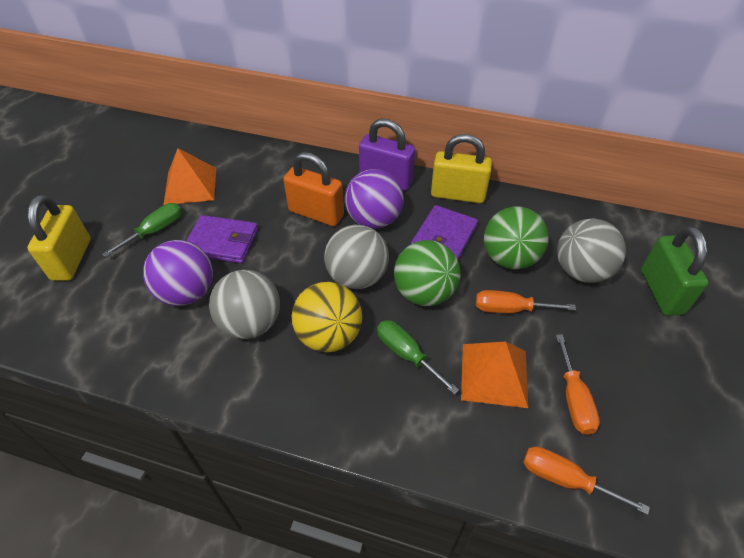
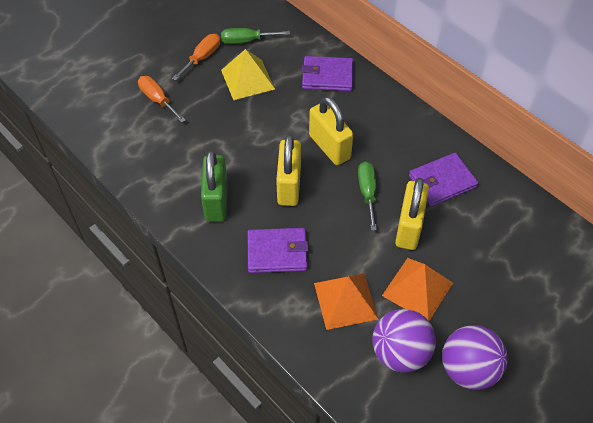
green ball: 2 -> 0
grey ball: 3 -> 0
orange padlock: 1 -> 0
orange screwdriver: 3 -> 2
purple padlock: 1 -> 0
purple wallet: 2 -> 3
yellow ball: 1 -> 0
yellow padlock: 2 -> 3
yellow pyramid: 0 -> 1

